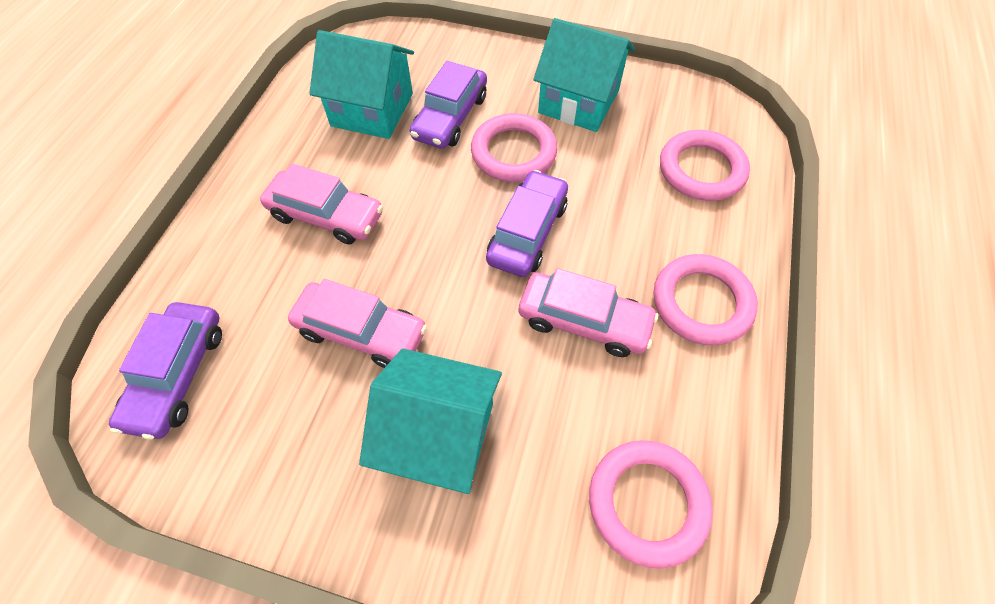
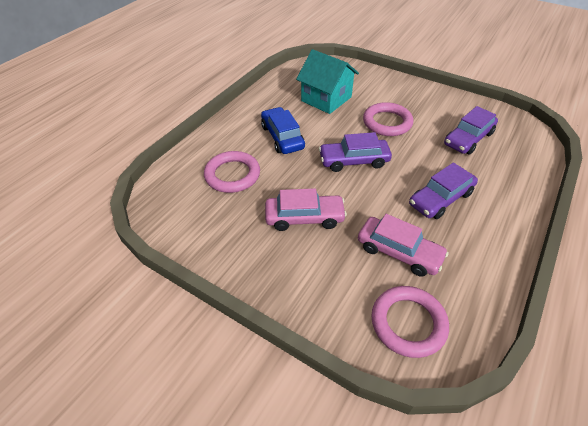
blue car: 0 -> 1
pink car: 3 -> 2
pink ring: 4 -> 3
turquoise house: 3 -> 1

